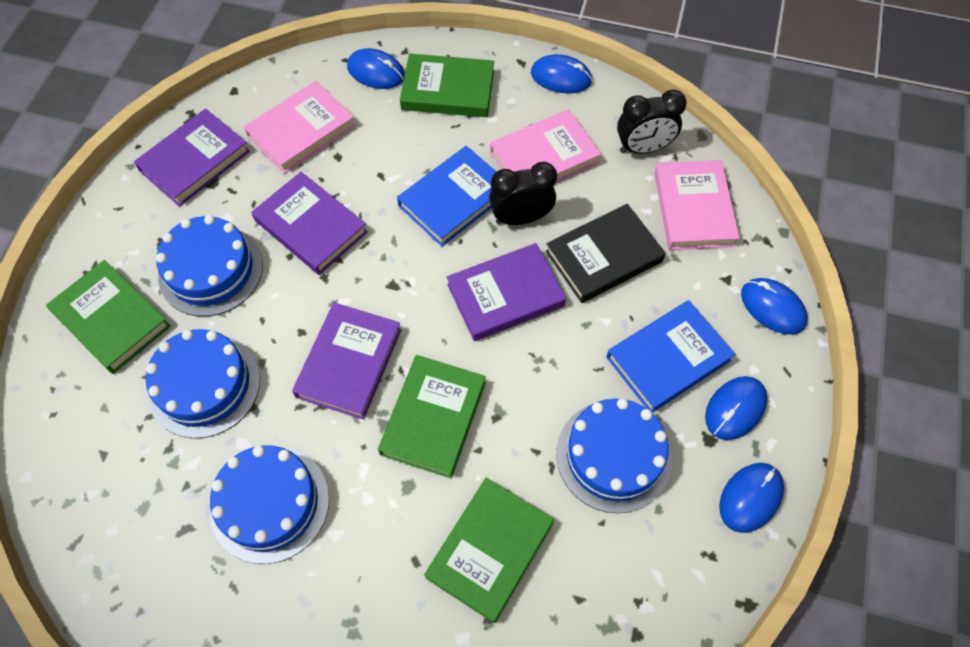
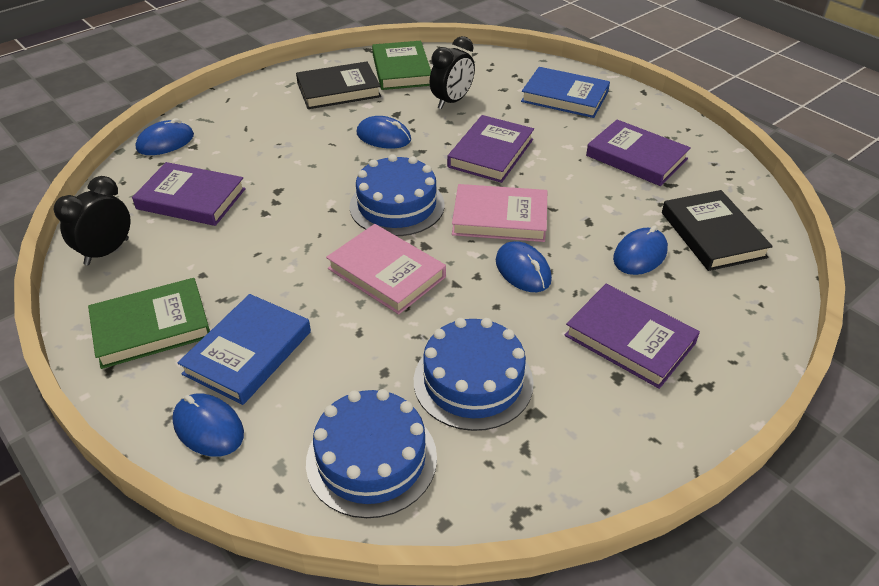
black book: 1 -> 2
blue cake: 4 -> 3
green book: 4 -> 2
pink book: 3 -> 2

